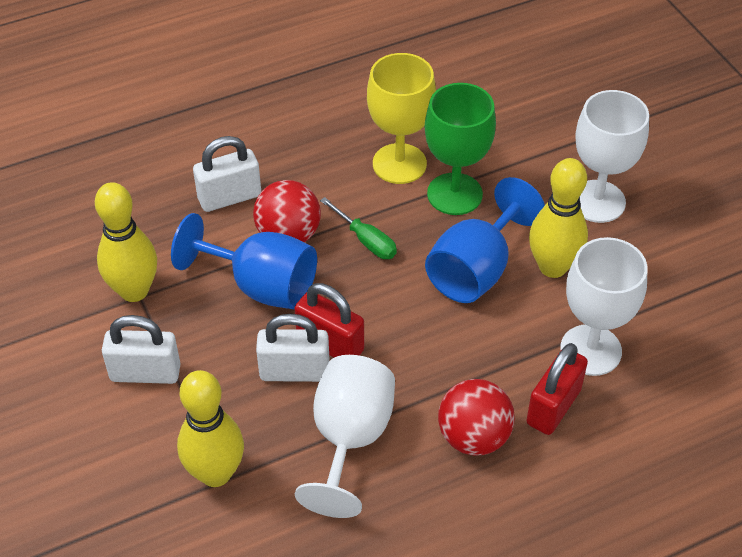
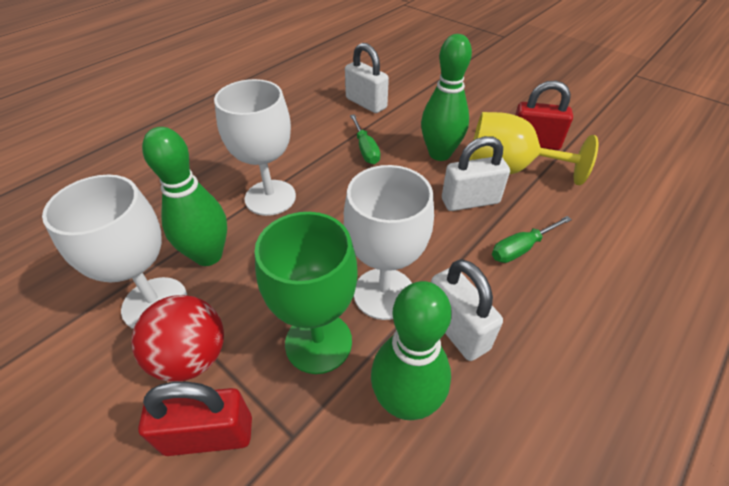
blue goblet: 2 -> 0
green bowling pin: 0 -> 3
green screwdriver: 1 -> 2
red ball: 2 -> 1
yellow bowling pin: 3 -> 0

